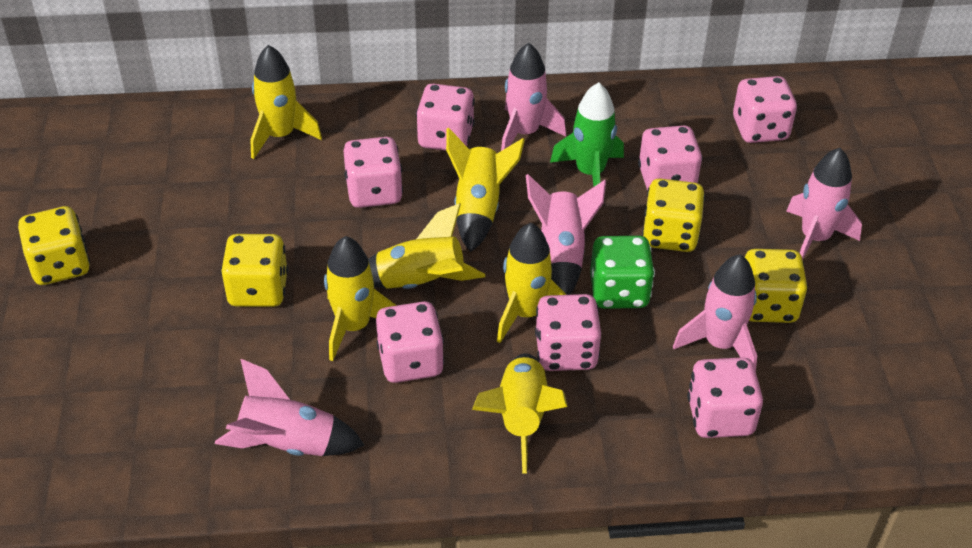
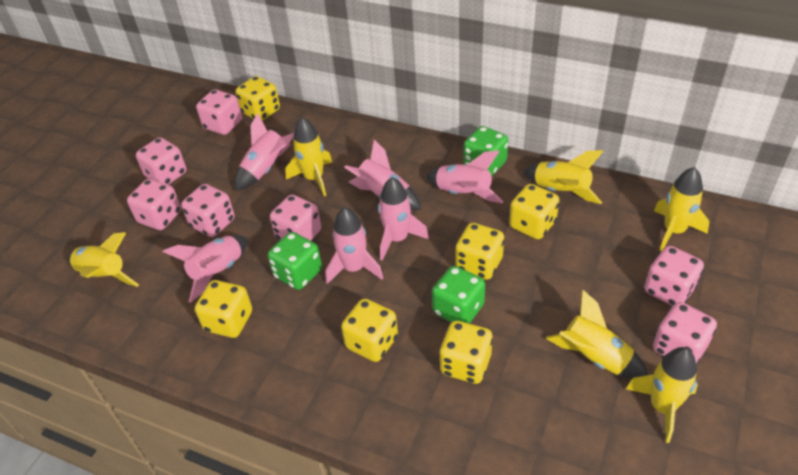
green dice: 1 -> 3
green rocket: 1 -> 0
pink rocket: 5 -> 6
yellow dice: 4 -> 6

